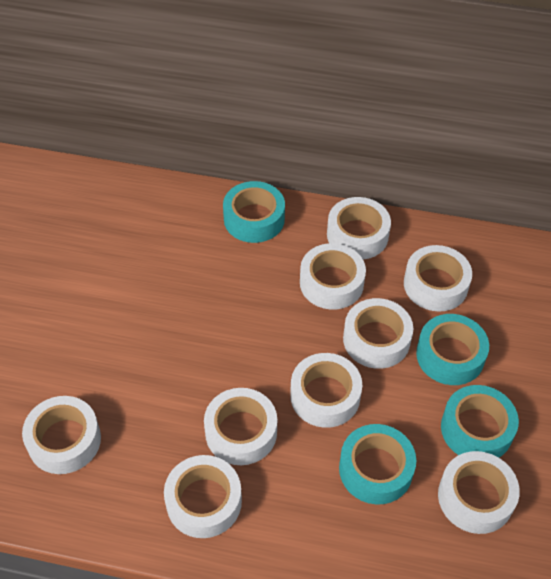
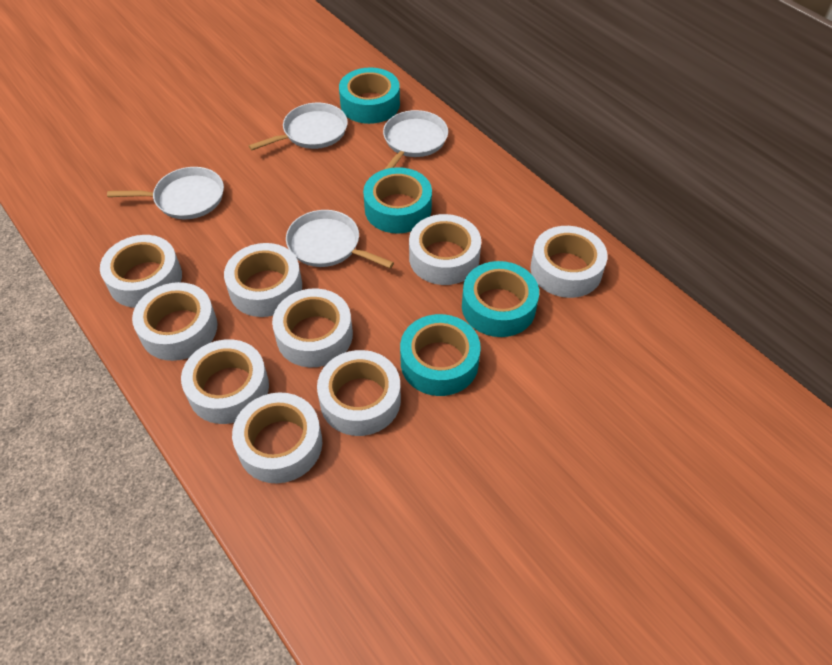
white pan: 0 -> 4

